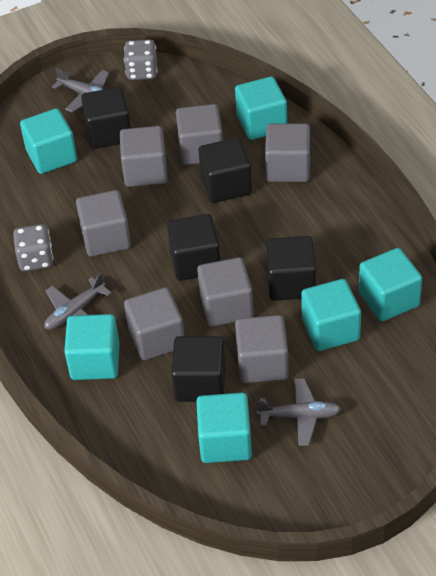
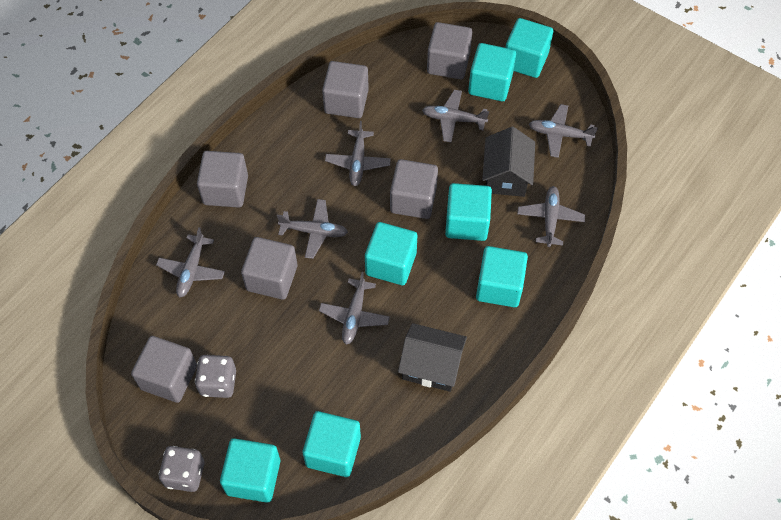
black cube: 5 -> 0
black house: 0 -> 2
grey cube: 7 -> 6
grey plane: 3 -> 7
turquoise cube: 6 -> 7

